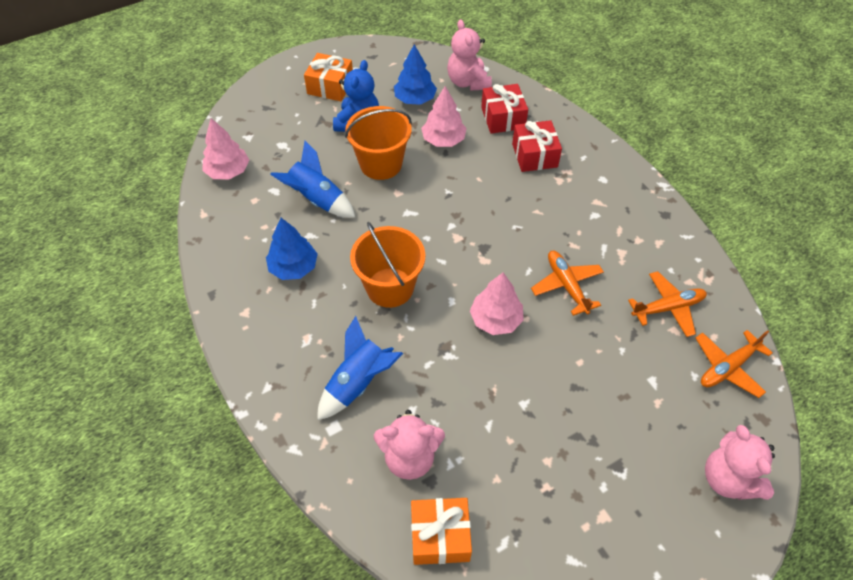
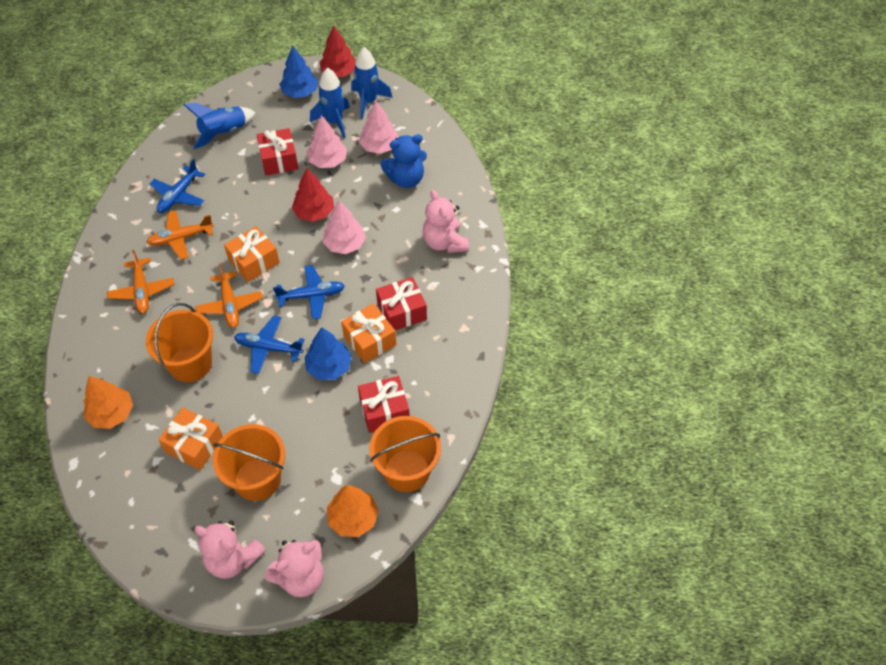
blue plane: 0 -> 3
blue rocket: 2 -> 3
orange bucket: 2 -> 3
orange gift: 2 -> 3
orange tree: 0 -> 2
red gift: 2 -> 3
red tree: 0 -> 2

